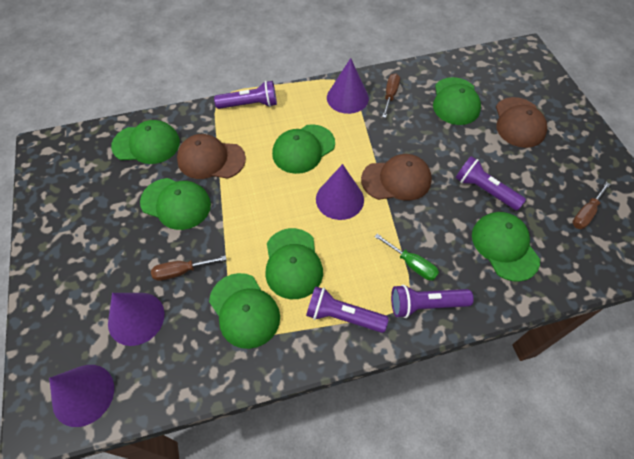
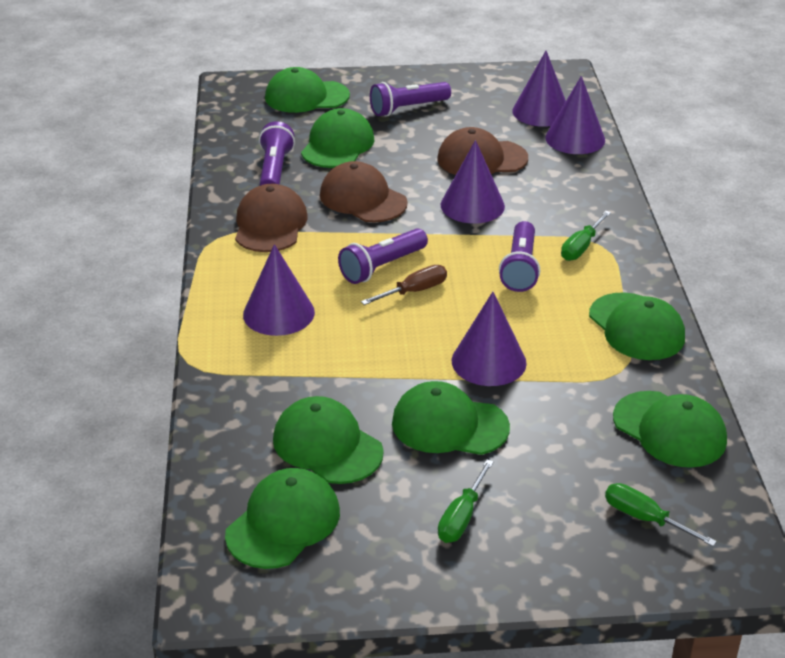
brown screwdriver: 3 -> 1
green screwdriver: 1 -> 3
purple cone: 4 -> 5

